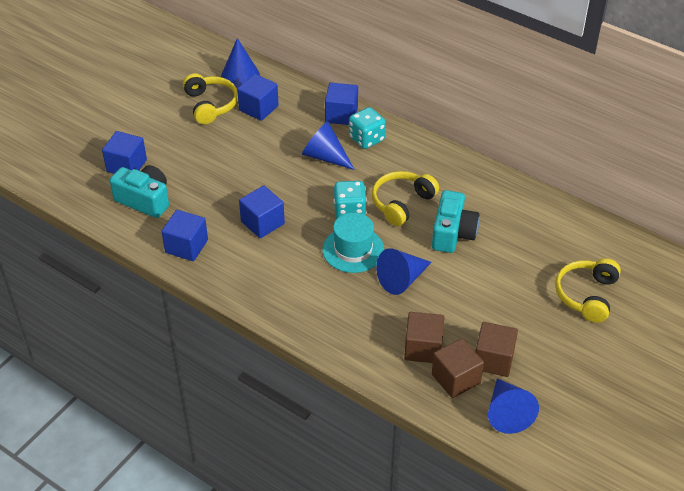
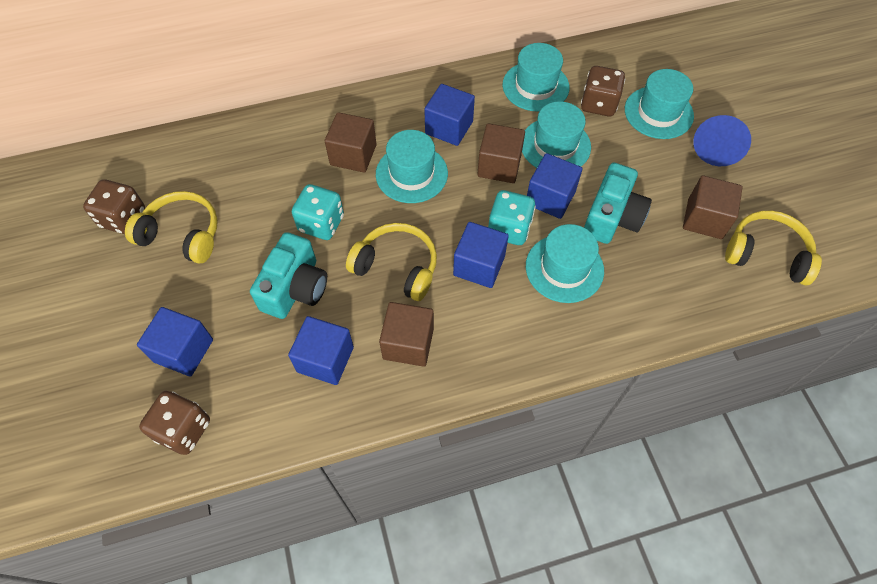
blue cone: 4 -> 1
brown cube: 3 -> 4
brown dice: 0 -> 3
turquoise hat: 1 -> 5

